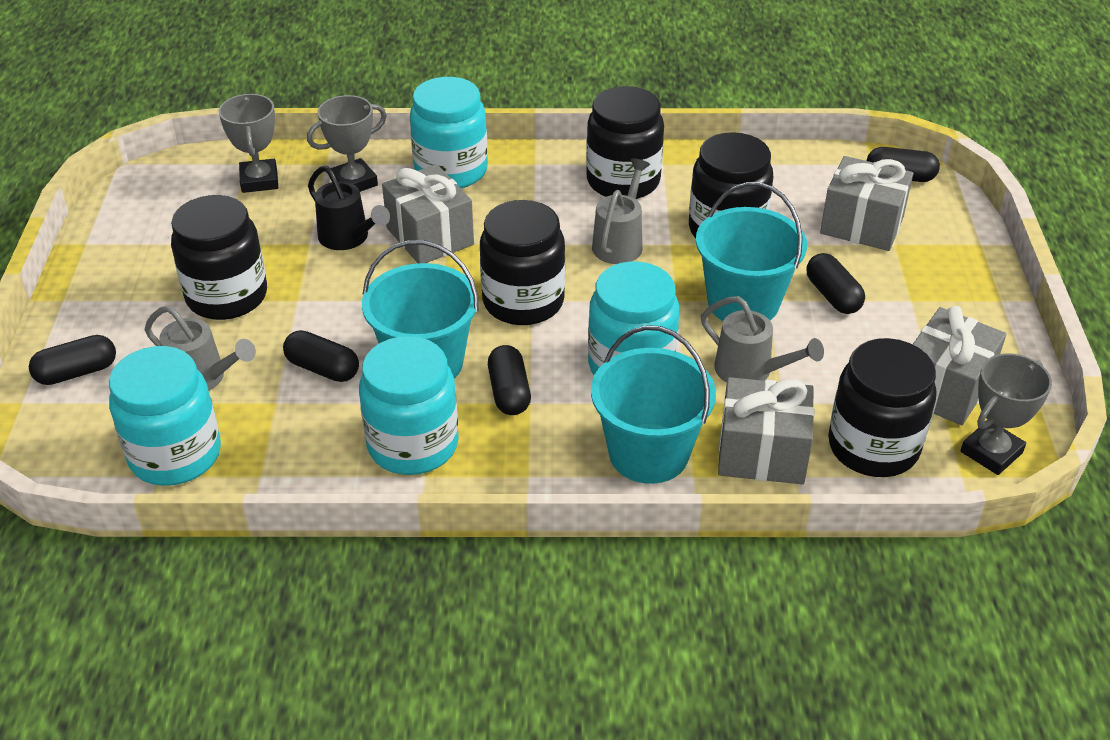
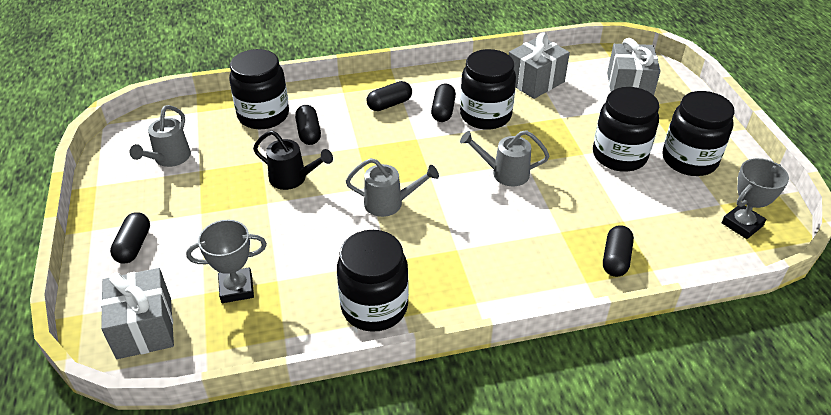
grey gift: 4 -> 3
grey trophy: 3 -> 2
turquoise bucket: 3 -> 0
turquoise jar: 4 -> 0

